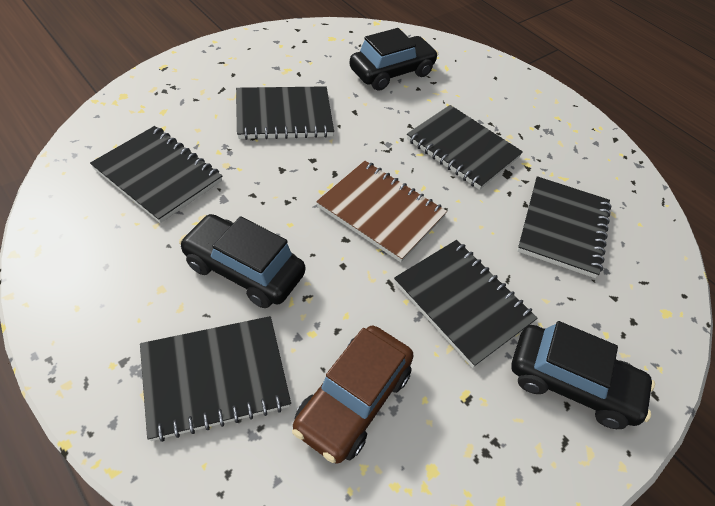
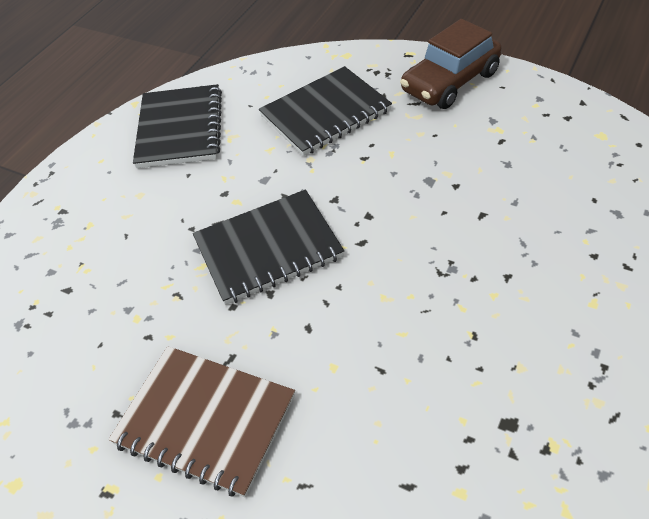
black car: 3 -> 0
black notebook: 6 -> 3

